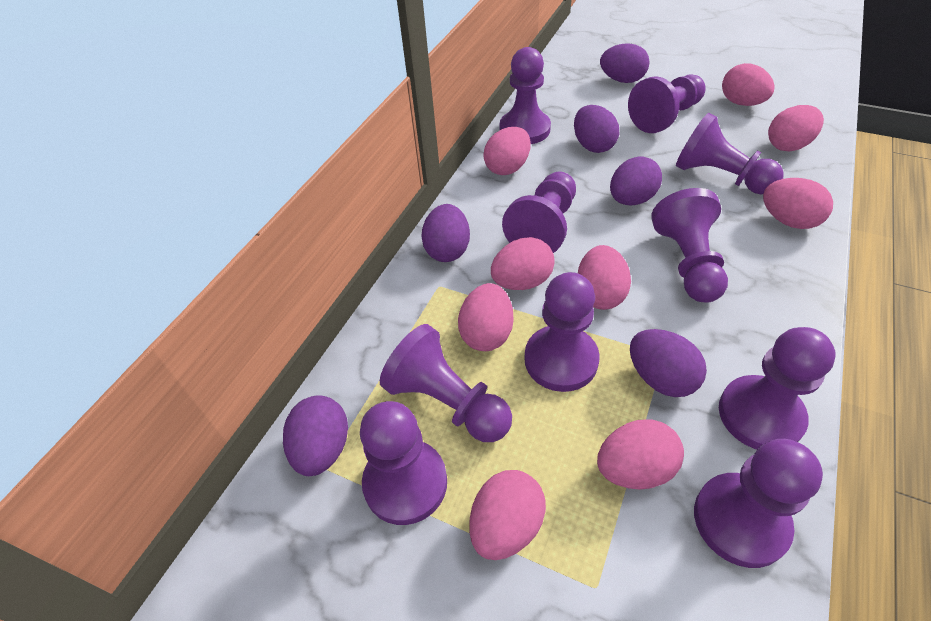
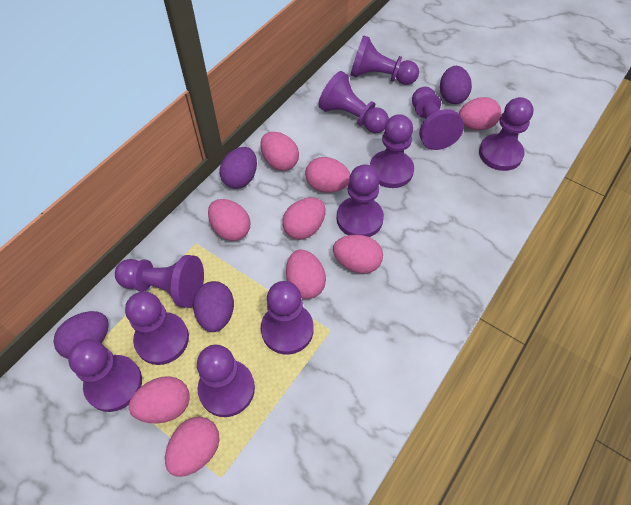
purple egg: 6 -> 4
purple pawn: 10 -> 11

